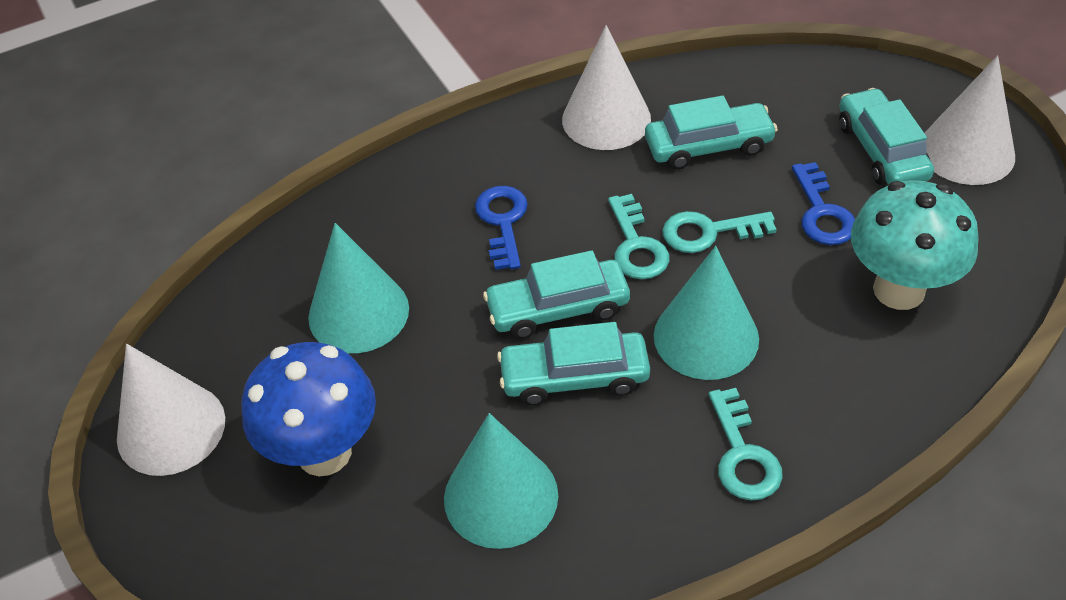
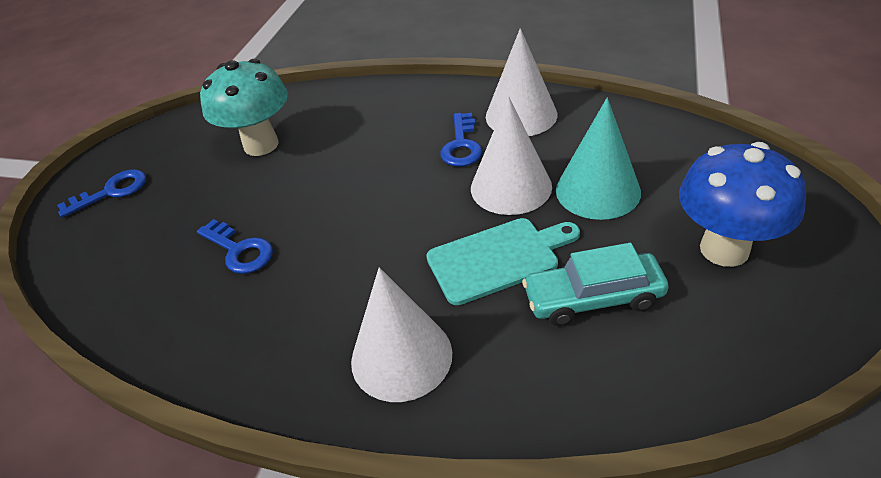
blue key: 2 -> 3
turquoise car: 4 -> 1
turquoise cone: 3 -> 1
turquoise cutting board: 0 -> 1
turquoise key: 3 -> 0

